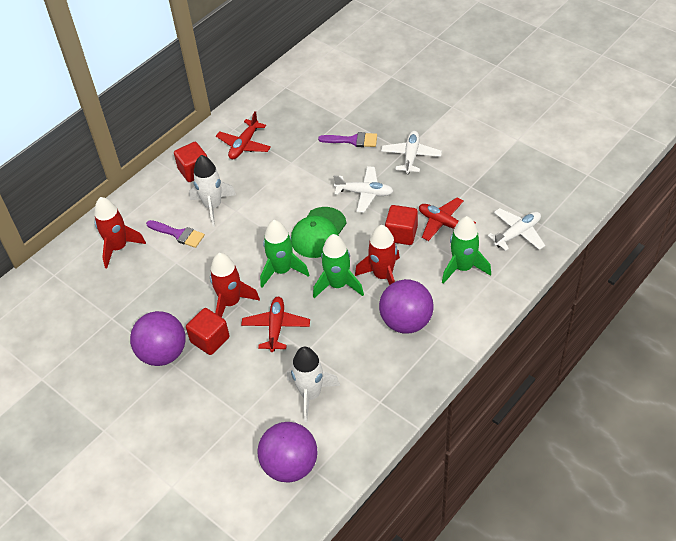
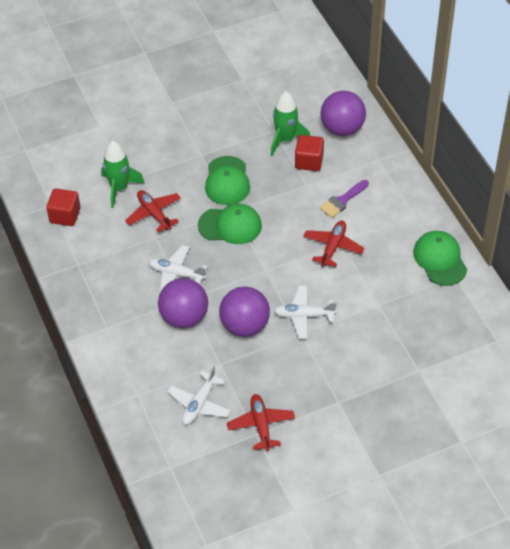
green cap: 1 -> 3
green rocket: 3 -> 2
purple brush: 2 -> 1
red cube: 3 -> 2
red rocket: 3 -> 0
white rocket: 2 -> 0

